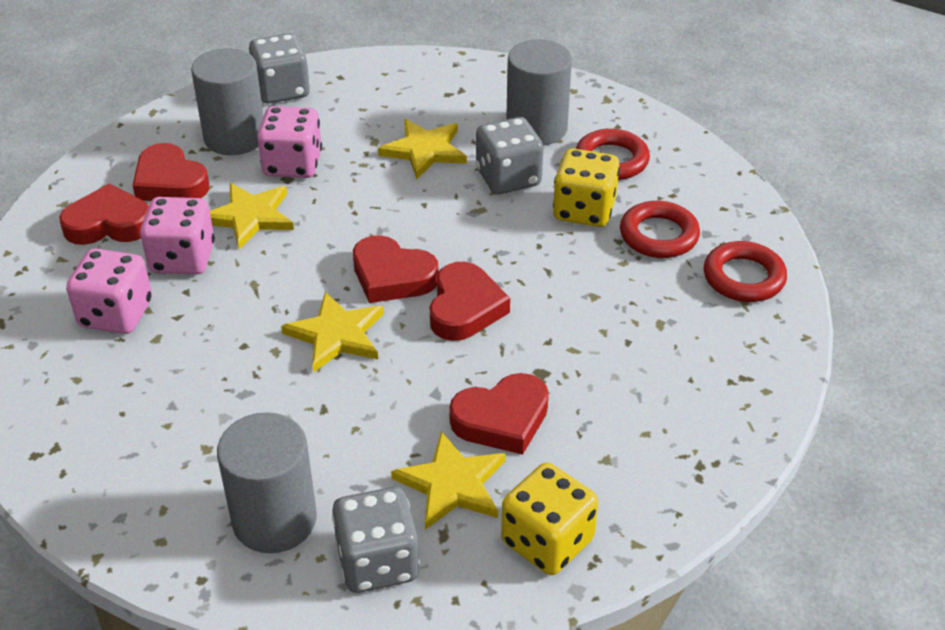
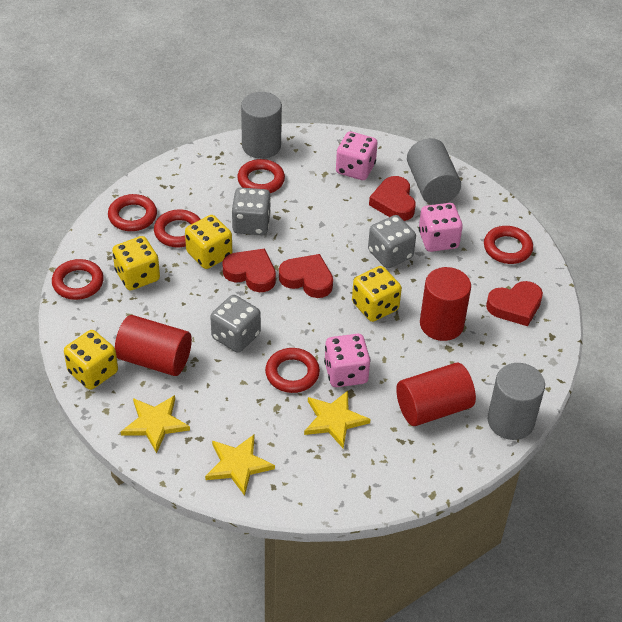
red cylinder: 0 -> 3
red heart: 5 -> 4
red ring: 3 -> 6
yellow dice: 2 -> 4
yellow star: 4 -> 3

